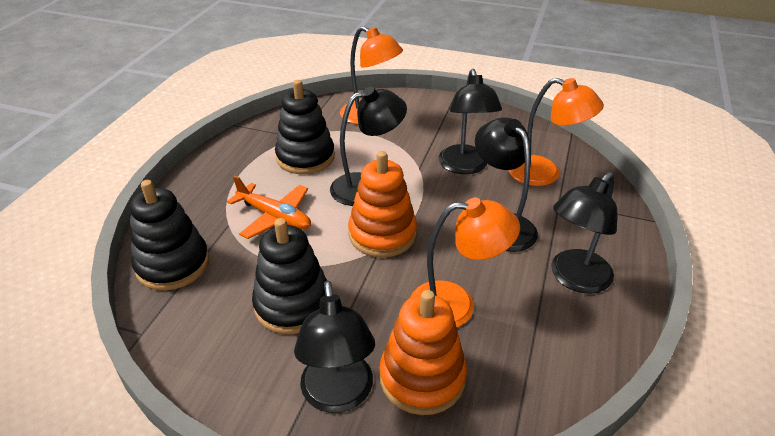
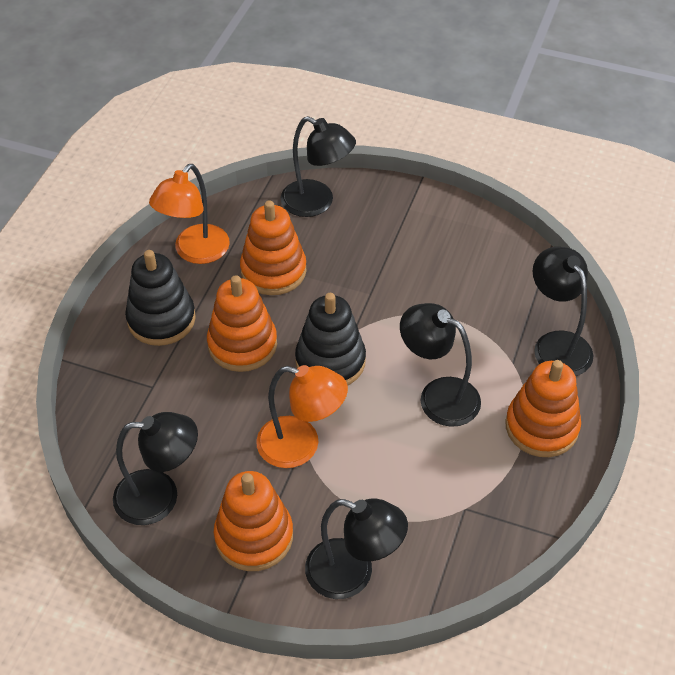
black stacking toy: 3 -> 2
orange lamp: 3 -> 2
orange plane: 1 -> 0
orange stacking toy: 2 -> 4

